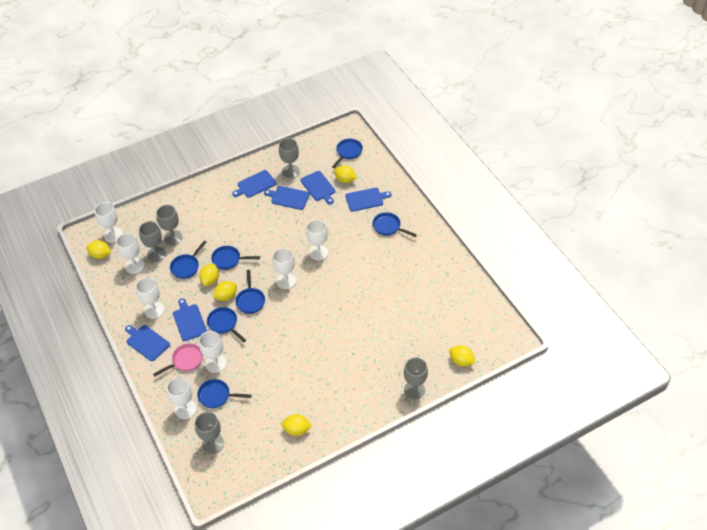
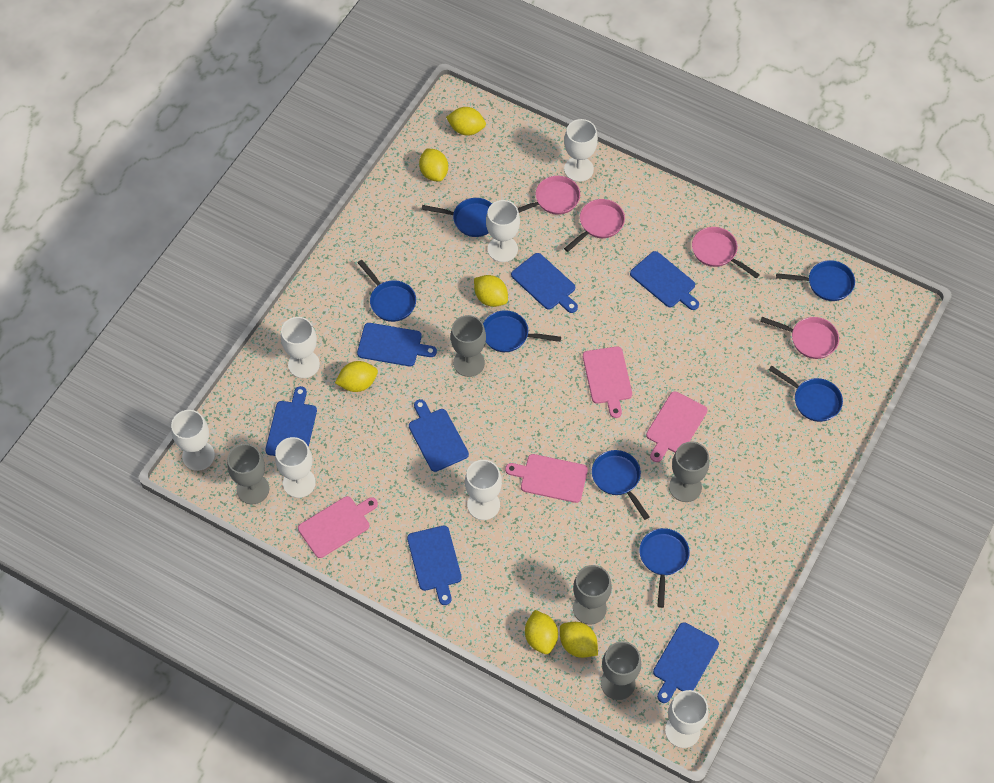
blue cutting board: 6 -> 7
pink cutting board: 0 -> 4
pink pan: 1 -> 4

